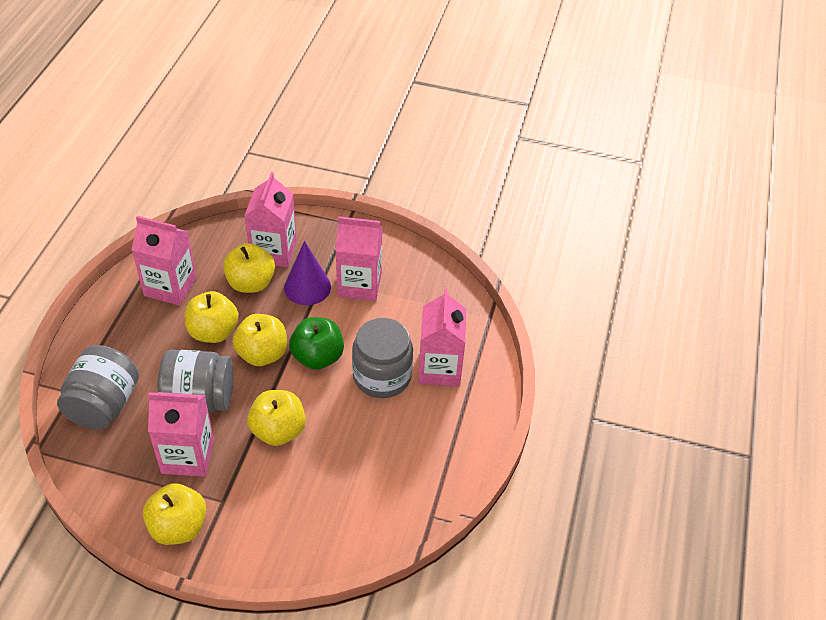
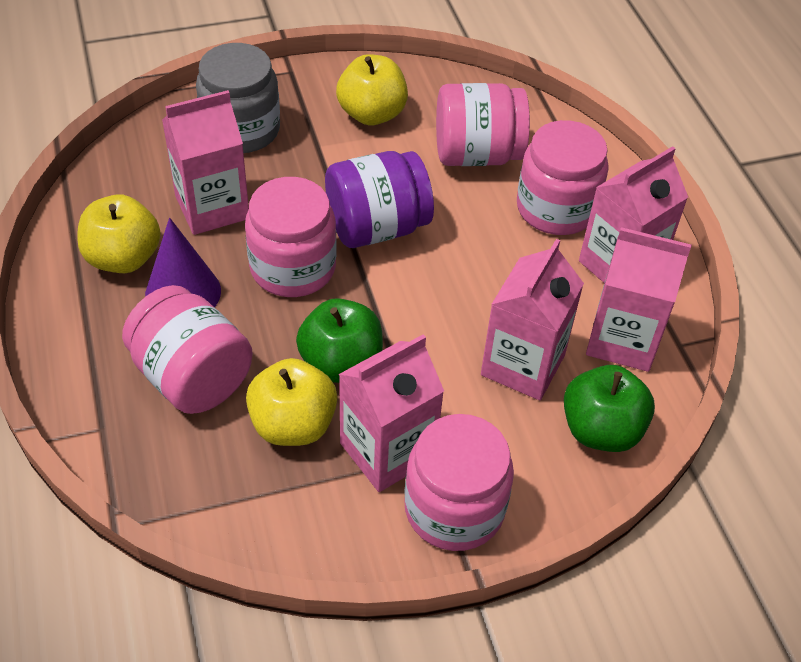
green apple: 1 -> 2
grey jar: 3 -> 1
pink jar: 0 -> 5
purple jar: 0 -> 1
yellow apple: 5 -> 3

